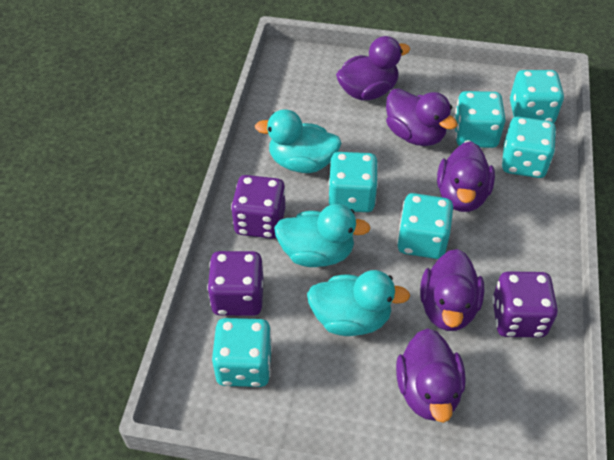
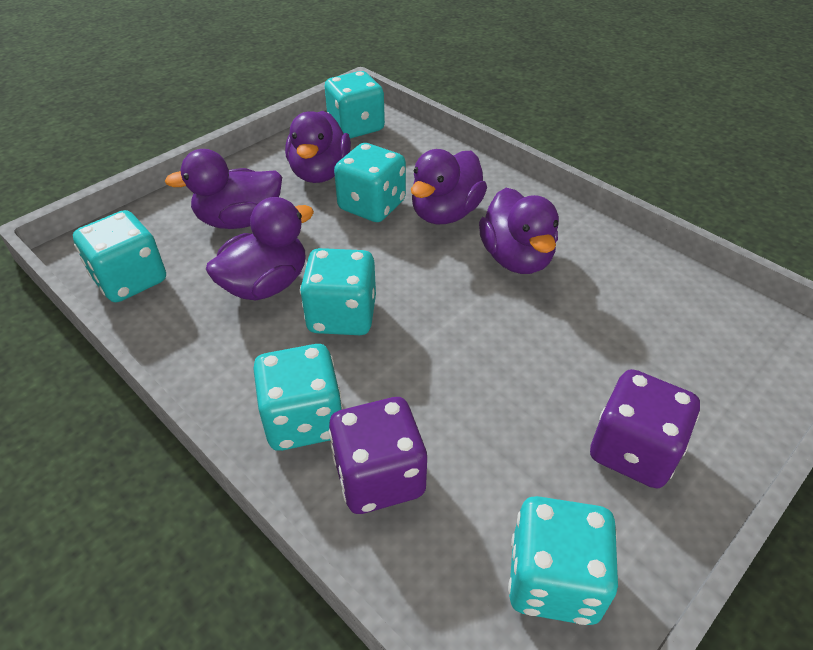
purple dice: 3 -> 2
turquoise duck: 3 -> 0

